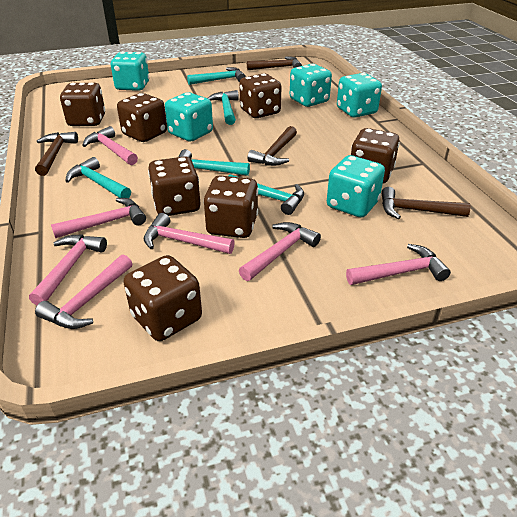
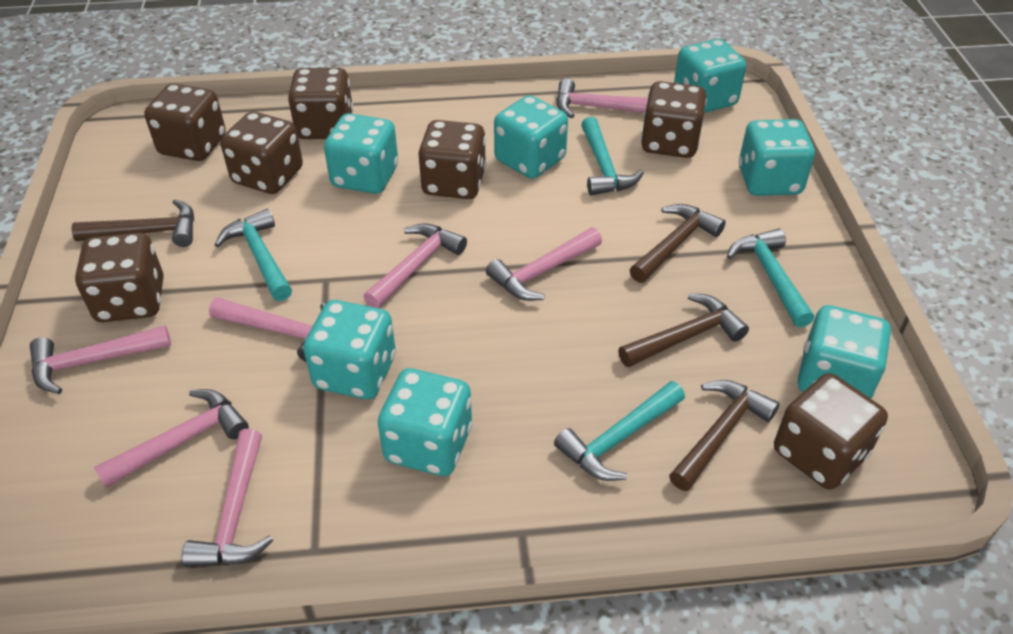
turquoise dice: 5 -> 7
turquoise hammer: 5 -> 4

